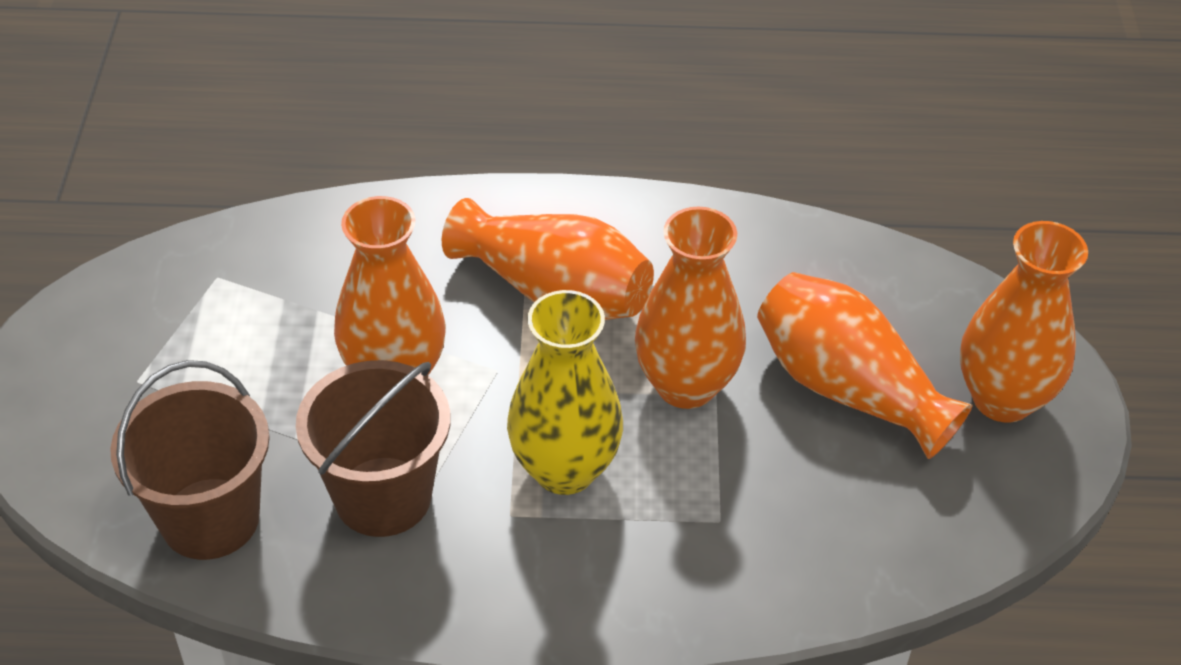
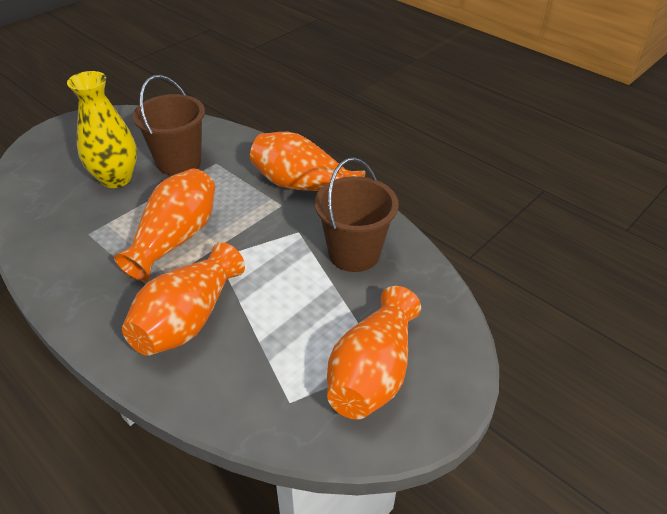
orange vase: 5 -> 4

